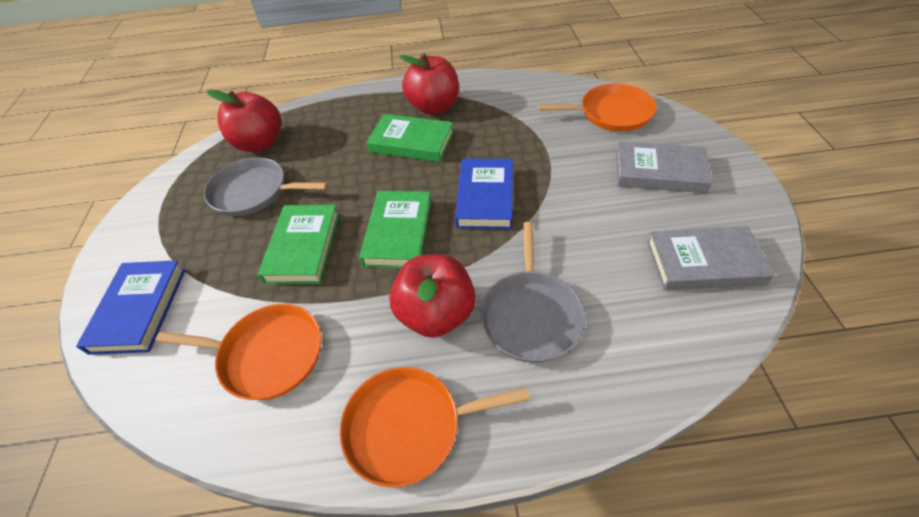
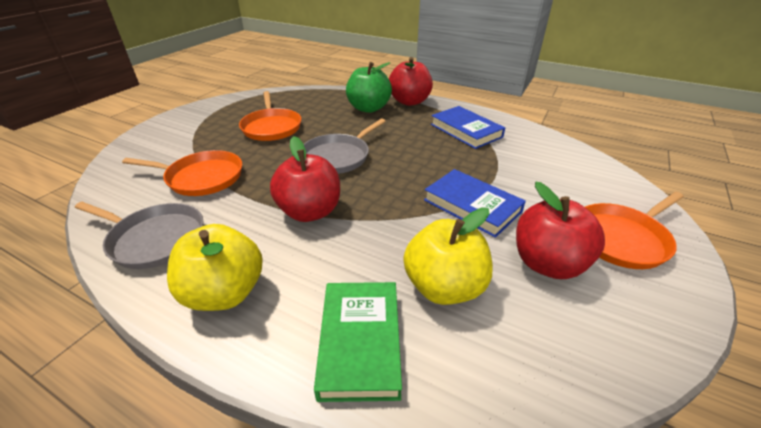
green apple: 0 -> 1
green book: 3 -> 1
grey book: 2 -> 0
yellow apple: 0 -> 2

